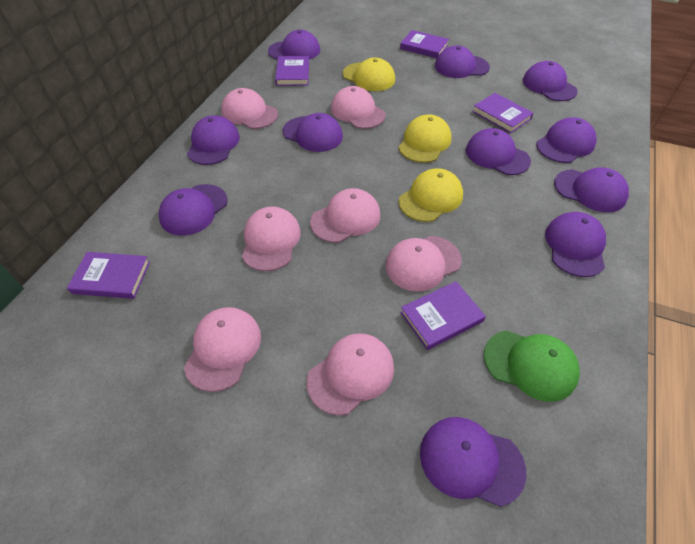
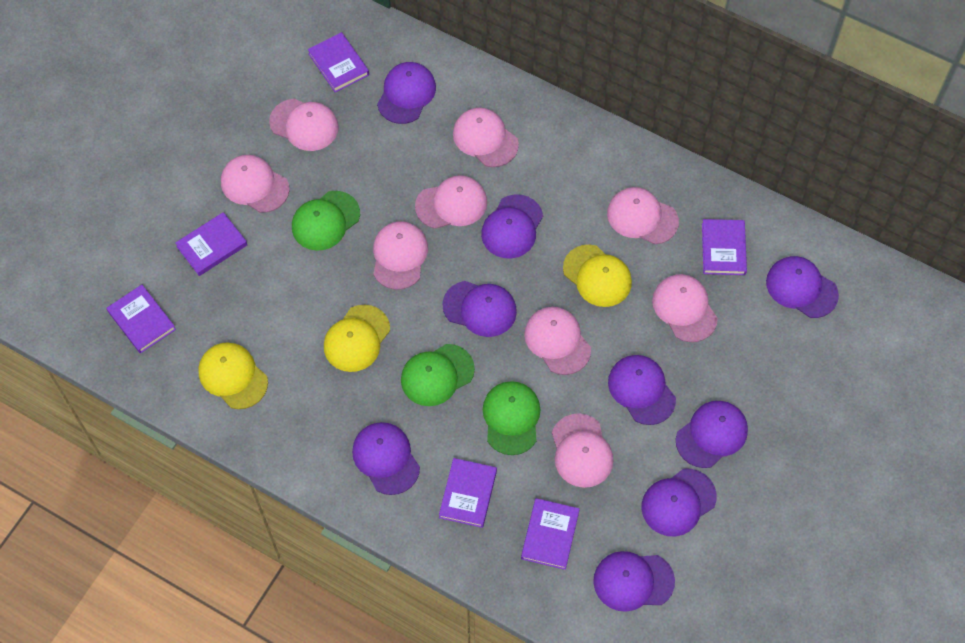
green cap: 1 -> 3
pink cap: 7 -> 9
purple book: 5 -> 6
purple cap: 11 -> 9

